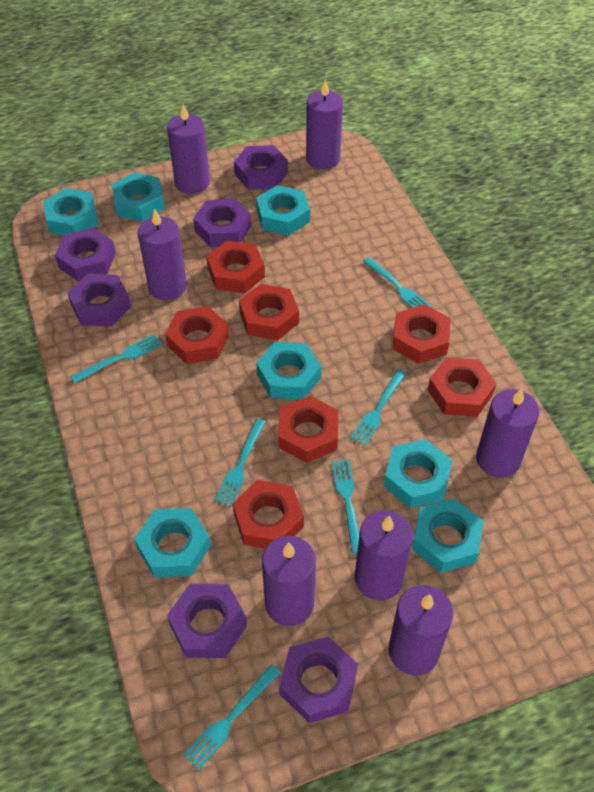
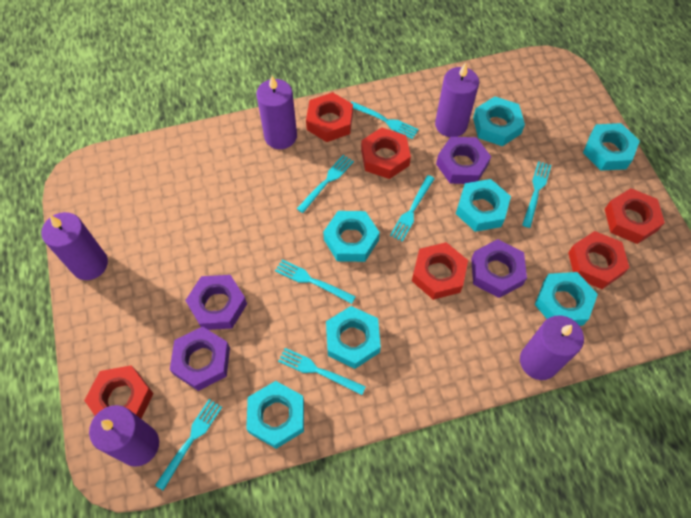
purple candle: 7 -> 5
purple nut: 6 -> 4
red nut: 7 -> 6
turquoise fork: 6 -> 7

